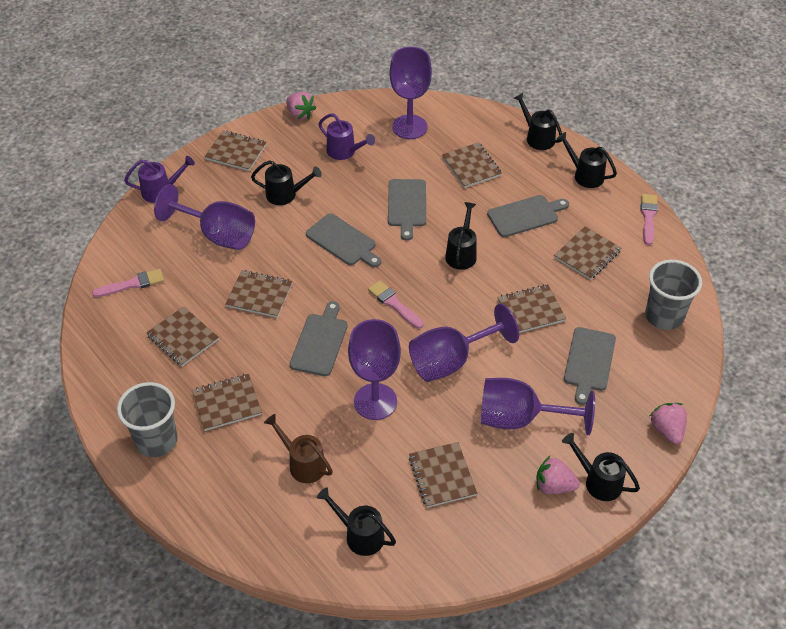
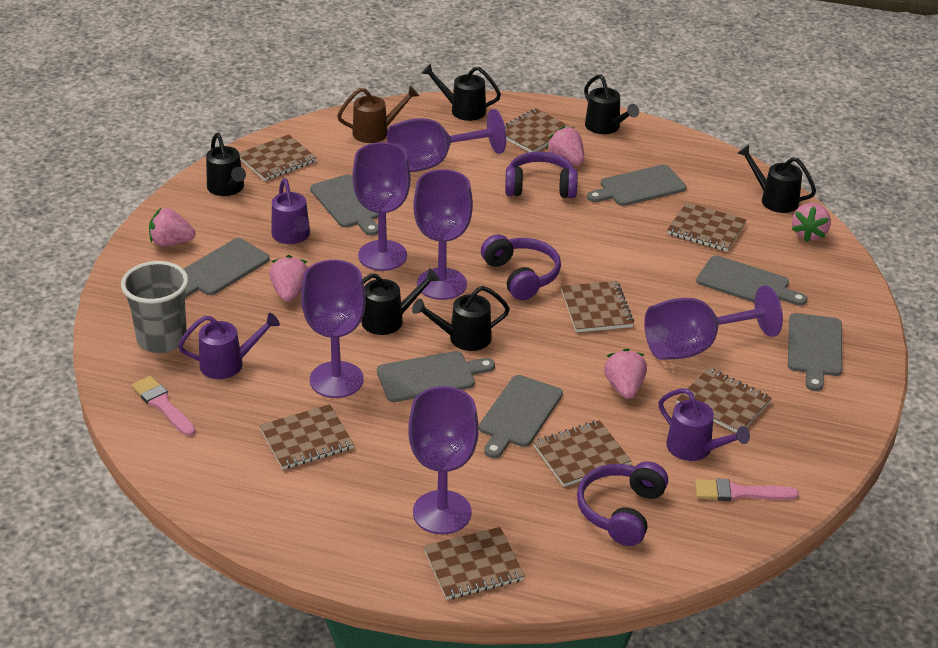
grey cup: 2 -> 1
grey cutting board: 5 -> 7
pink brush: 3 -> 2
pink strawberry: 3 -> 5
purple goblet: 5 -> 6
purple headphones: 0 -> 3
purple watering can: 2 -> 3

